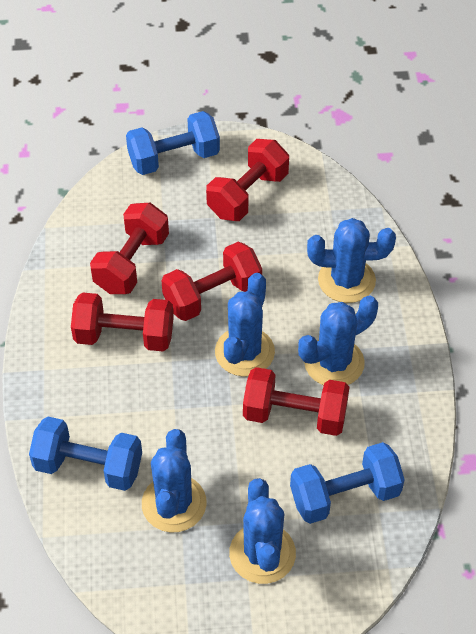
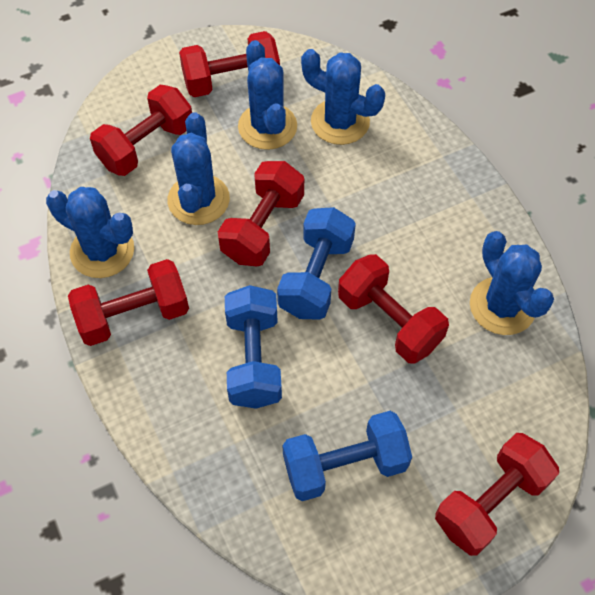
red dumbbell: 5 -> 6

